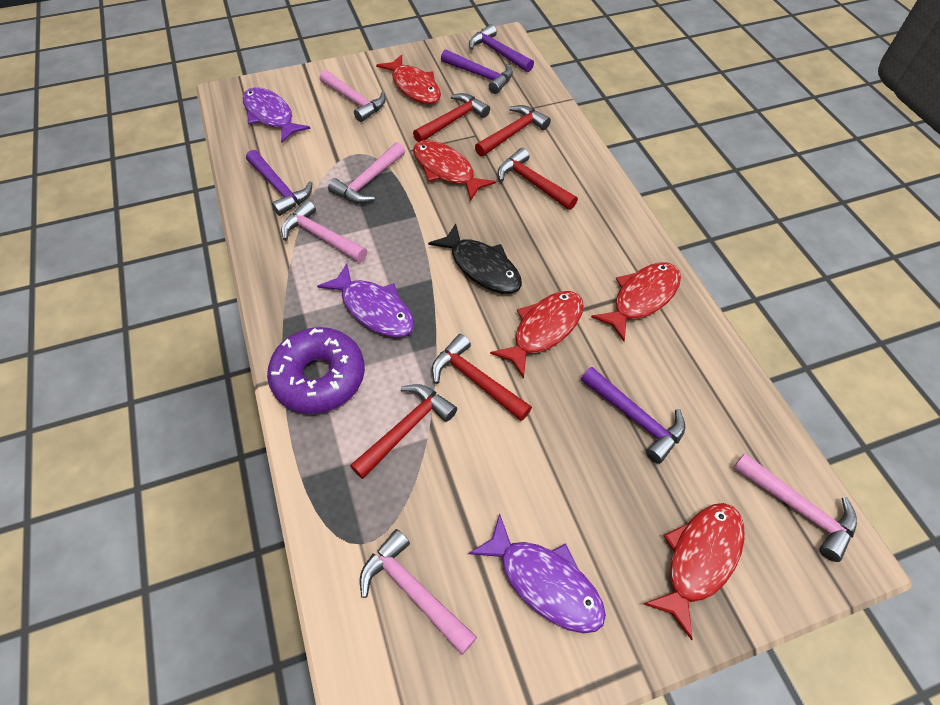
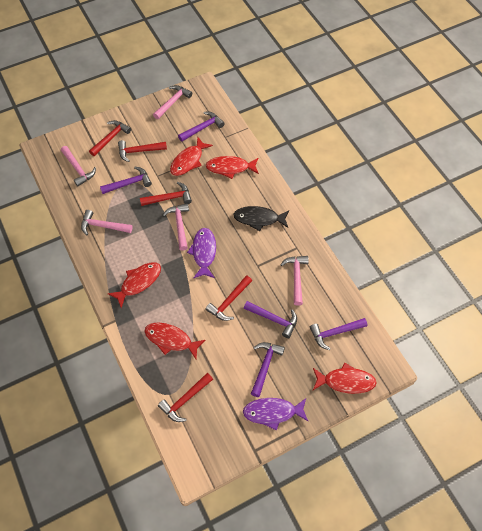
purple donut: 1 -> 0
purple fish: 3 -> 2
purple hammer: 4 -> 5

